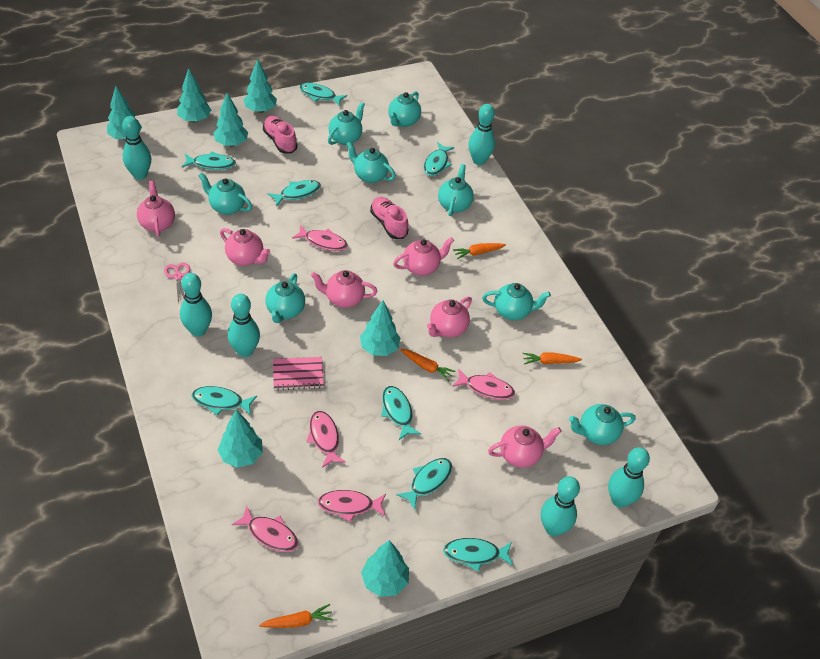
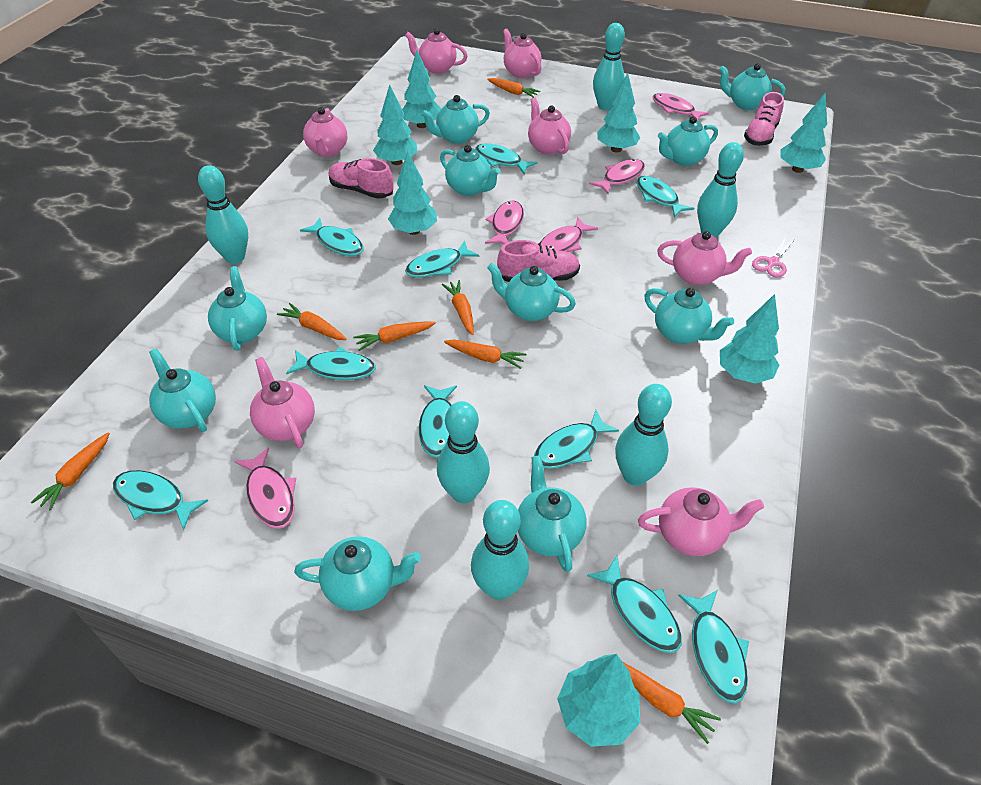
orange carrot: 4 -> 7
pink notebook: 1 -> 0
pink shoe: 2 -> 3
pink teapot: 6 -> 7
turquoise fish: 8 -> 10
turquoise teapot: 8 -> 10

